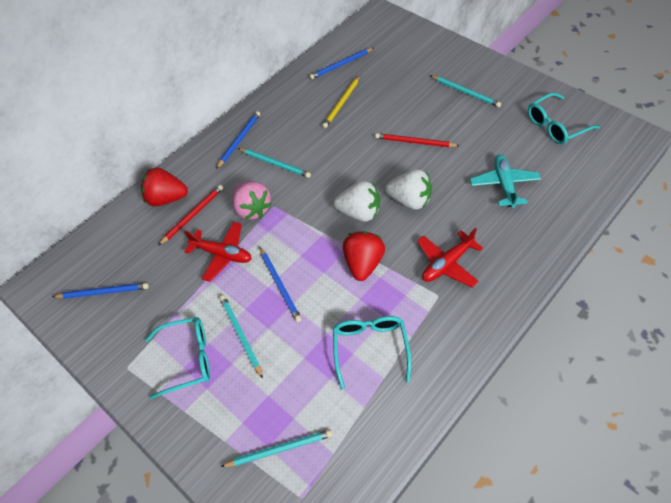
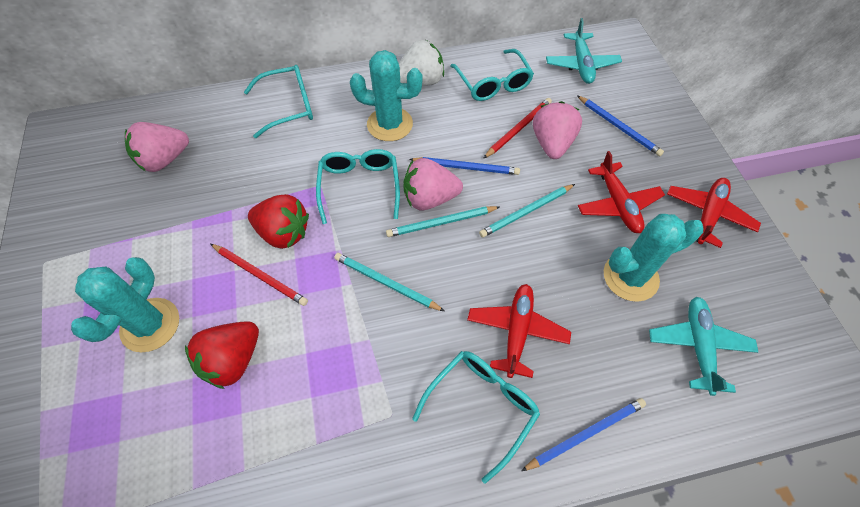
blue pencil: 4 -> 3
pink strawberry: 1 -> 3
red plane: 2 -> 3
turquoise cactus: 0 -> 3
turquoise glasses: 3 -> 4
turquoise pencil: 4 -> 3
turquoise plane: 1 -> 2
white strawberry: 2 -> 1
yellow pencil: 1 -> 0

